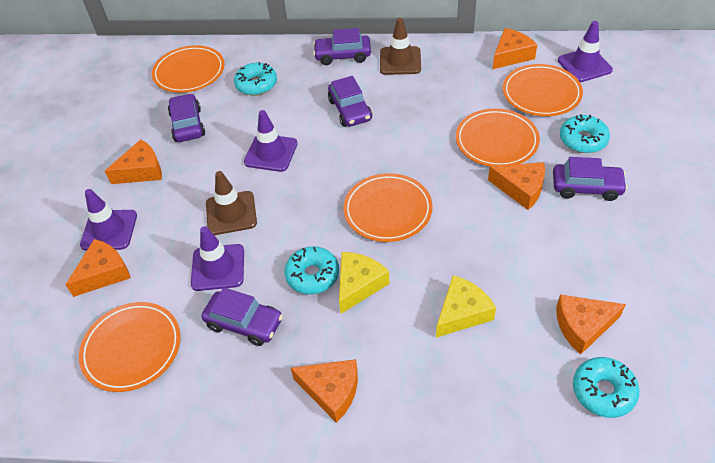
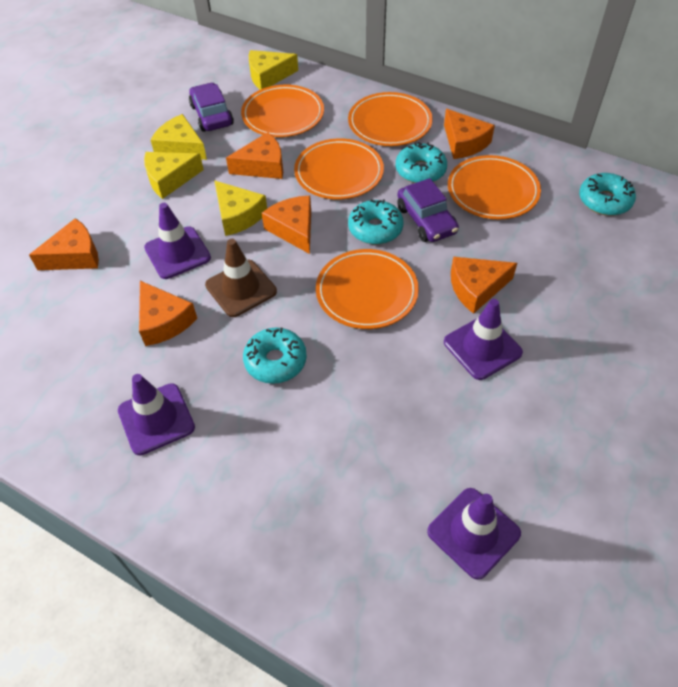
brown traffic cone: 2 -> 1
purple car: 5 -> 2
yellow cheese: 2 -> 4

